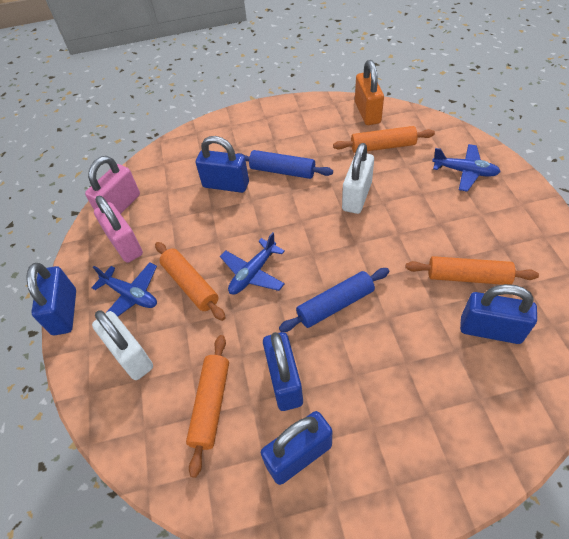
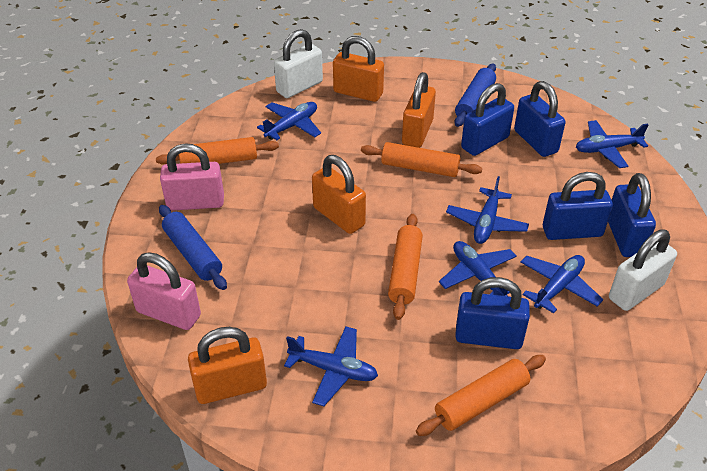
blue plane: 3 -> 6
orange padlock: 1 -> 4

